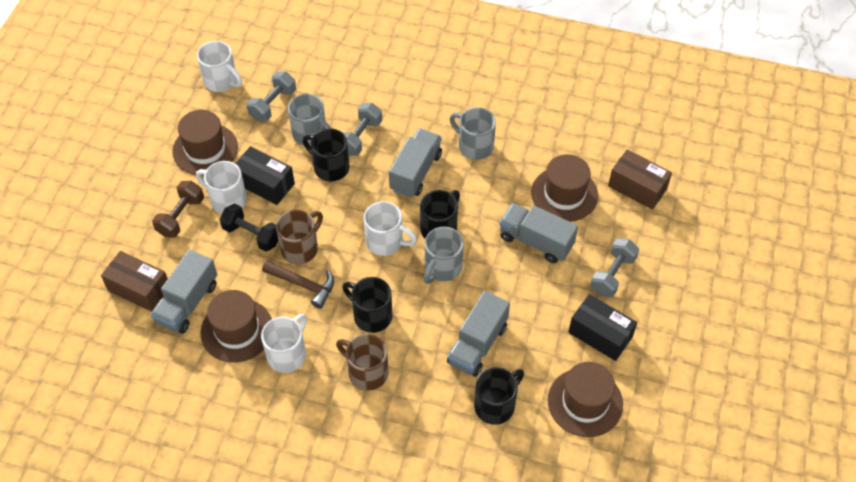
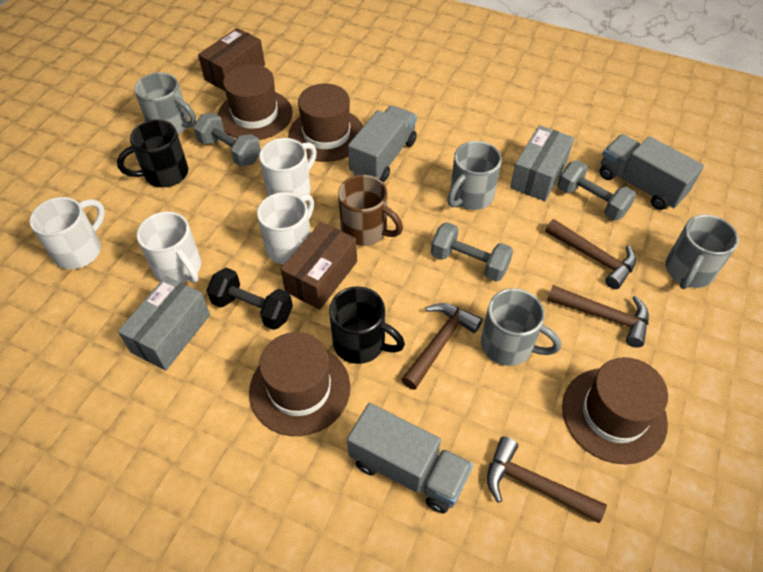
black box: 2 -> 0
black mug: 4 -> 2
brown dumbbell: 1 -> 0
brown hammer: 1 -> 4
brown mug: 2 -> 1
grey box: 0 -> 2
grey mug: 3 -> 4
grey truck: 4 -> 3

